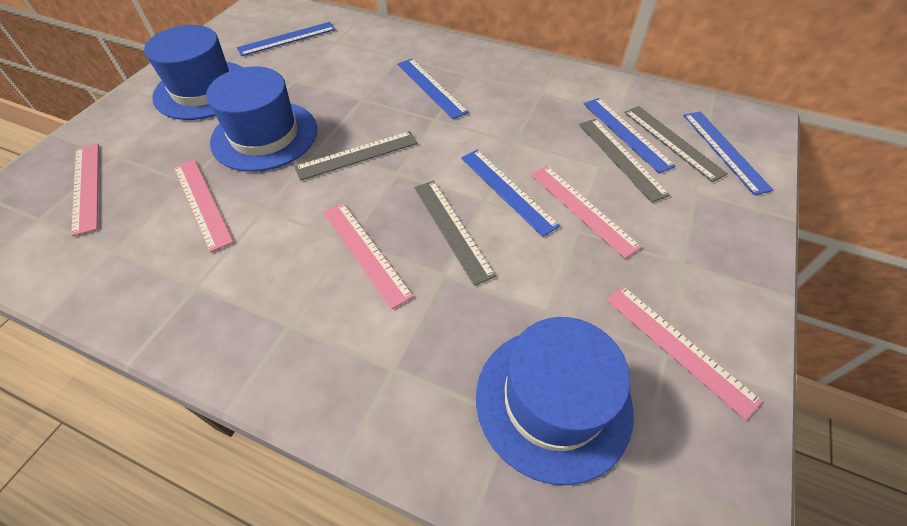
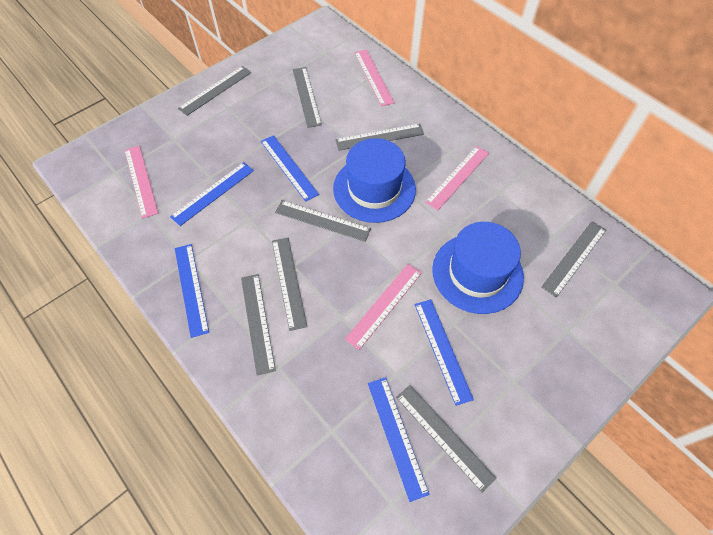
blue hat: 3 -> 2
grey ruler: 4 -> 8
pink ruler: 5 -> 4

